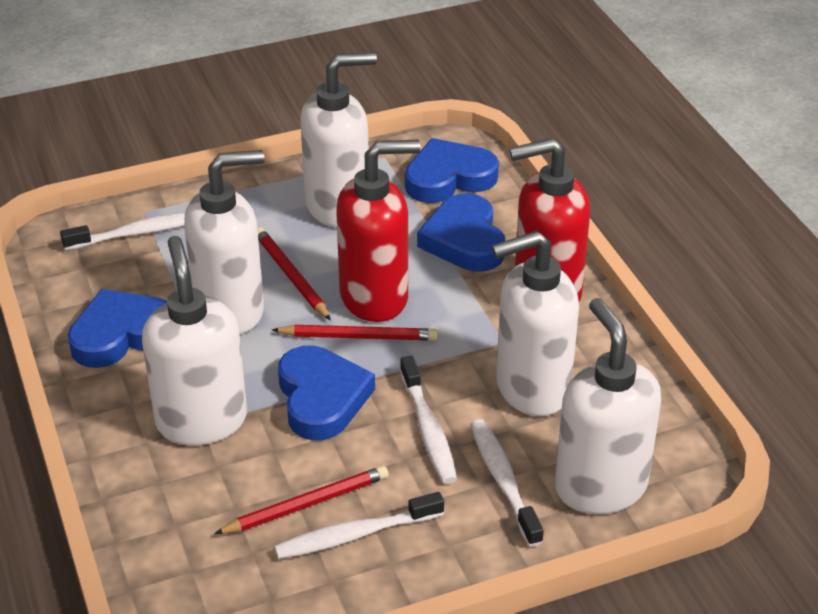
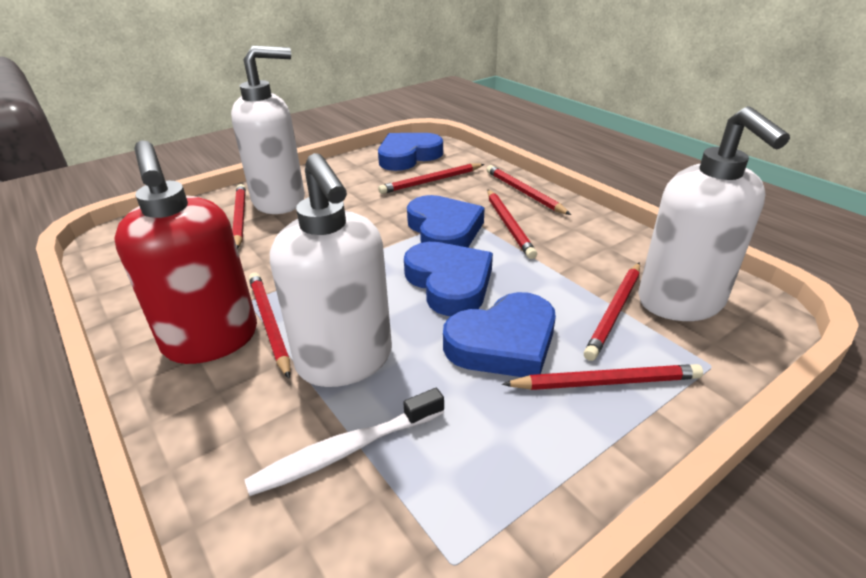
red pencil: 3 -> 7
red soap dispenser: 2 -> 1
white soap dispenser: 5 -> 3
white toothbrush: 4 -> 1

